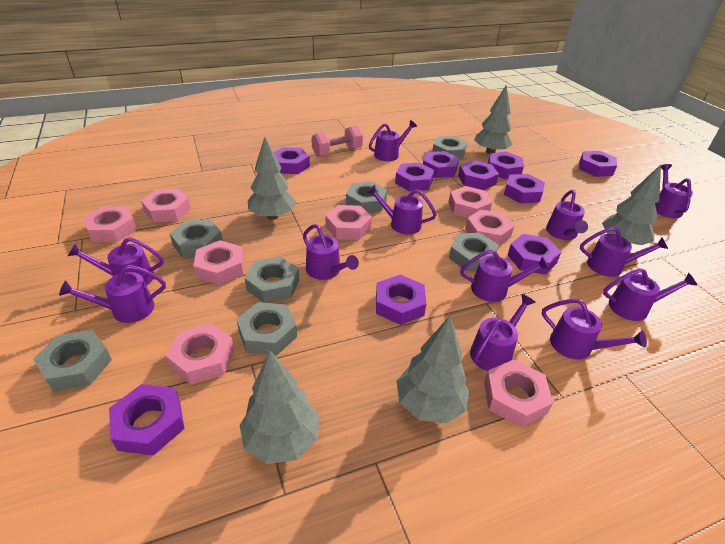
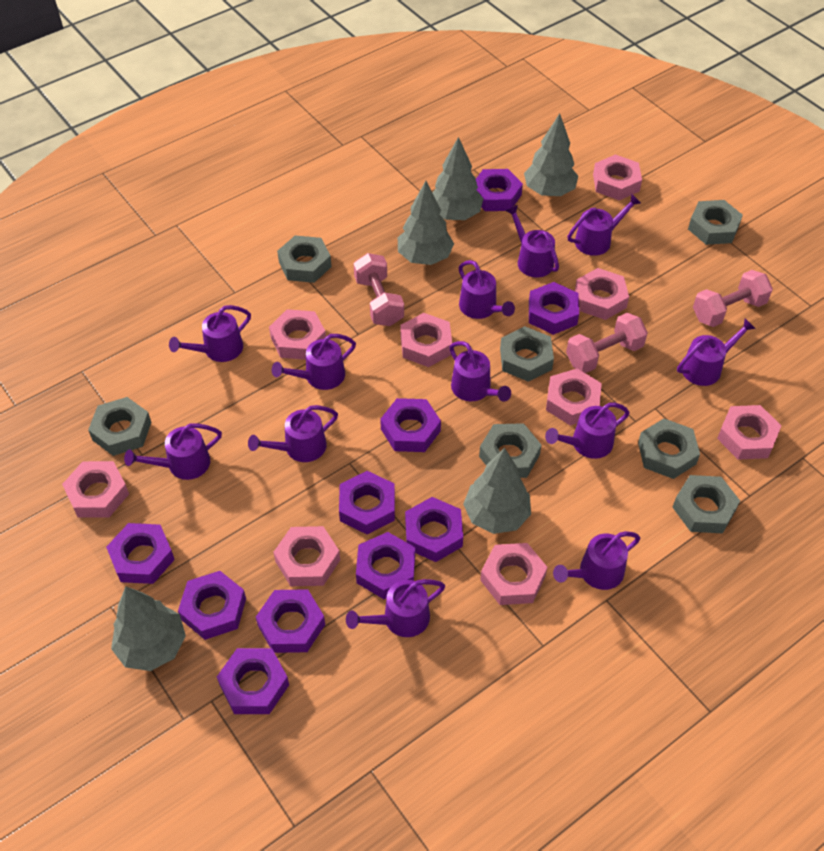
pink dumbbell: 1 -> 3
pink nut: 8 -> 9

